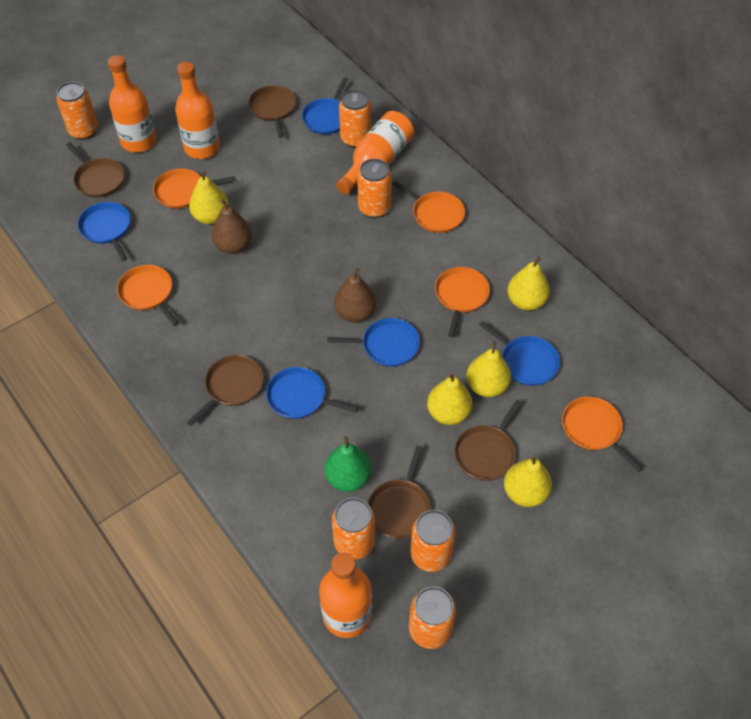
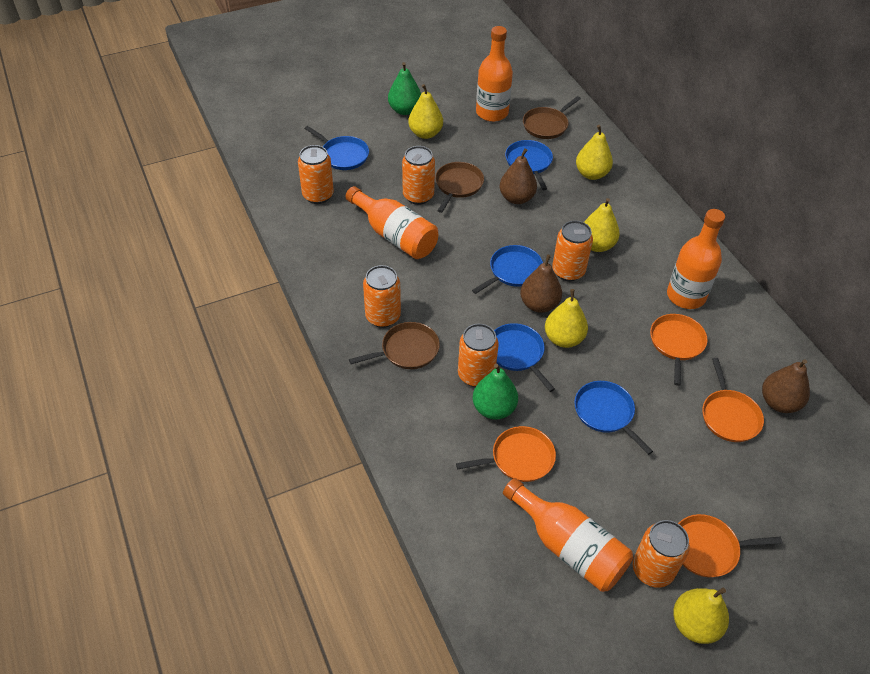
brown pan: 5 -> 3
brown pear: 2 -> 3
green pear: 1 -> 2
orange pan: 5 -> 4

